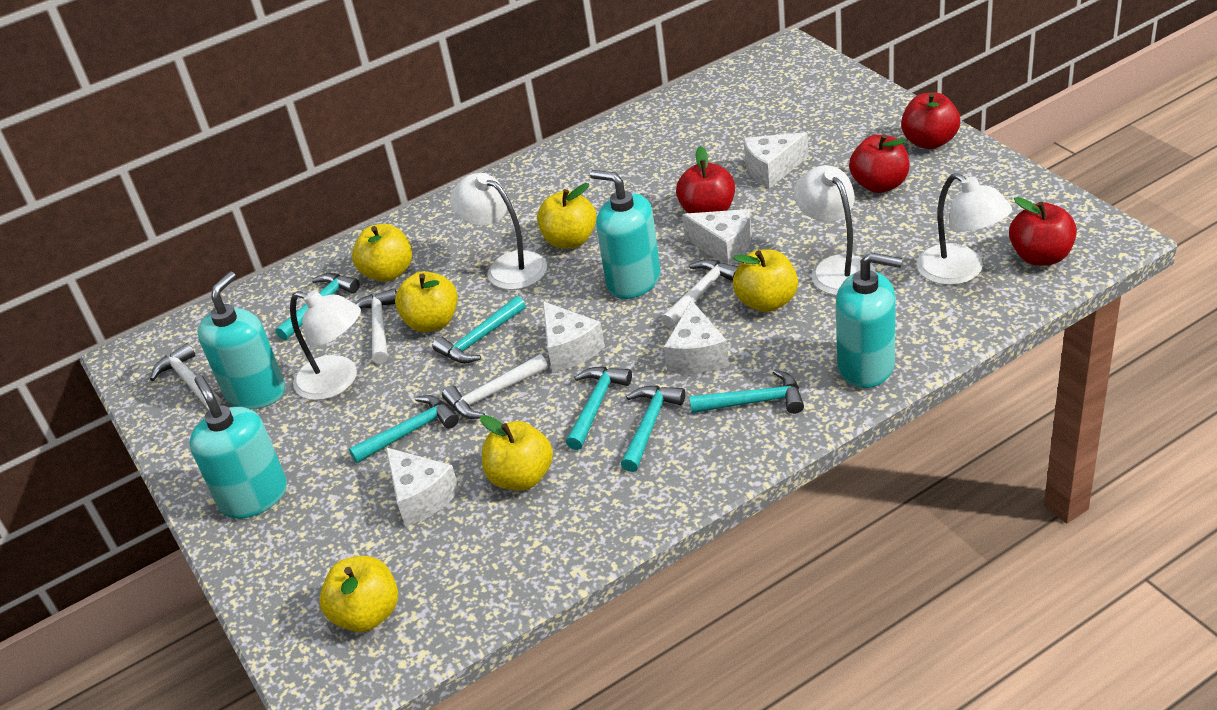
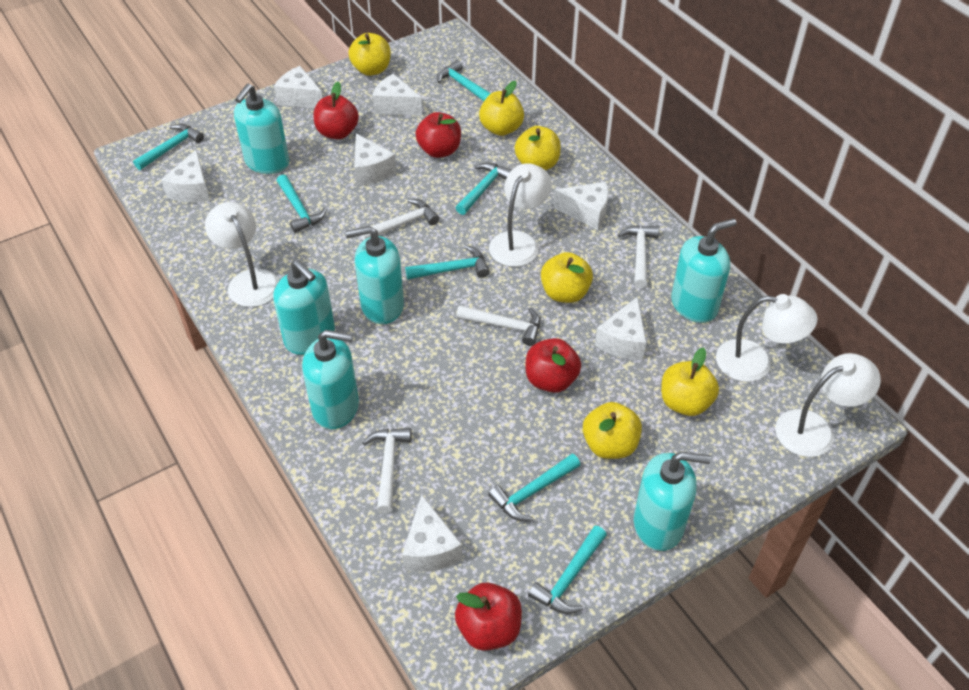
turquoise hammer: 6 -> 7
turquoise soap dispenser: 4 -> 6
white cheese: 5 -> 7

